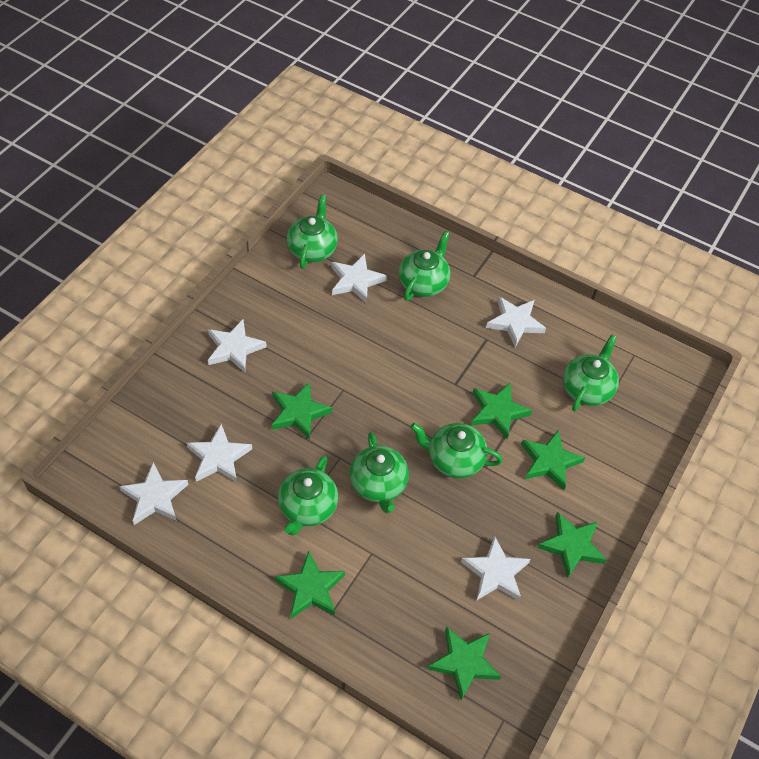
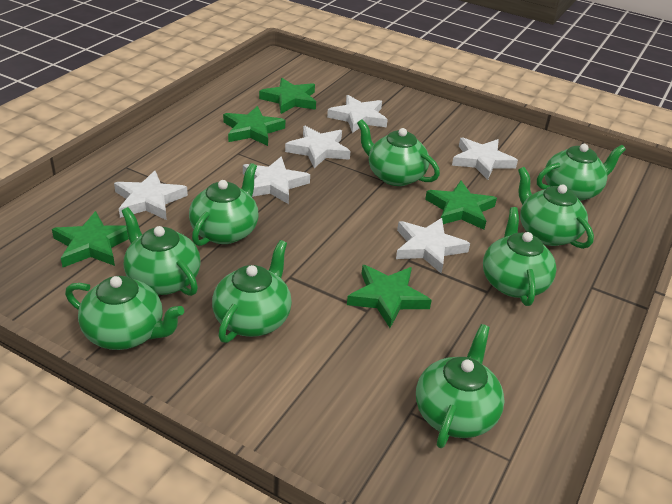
green star: 6 -> 5
green teapot: 6 -> 9

